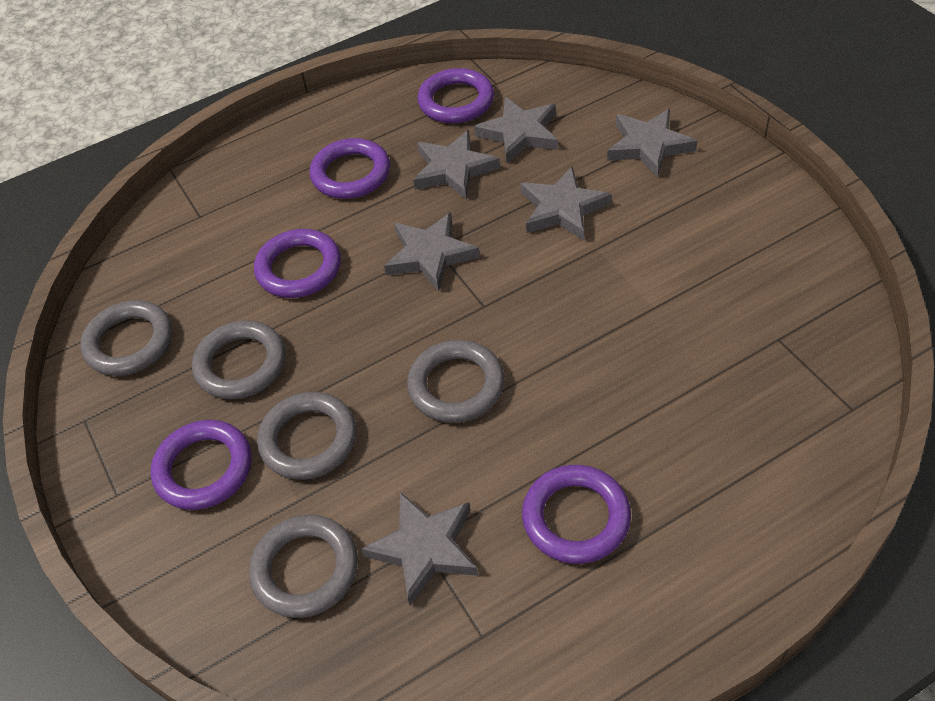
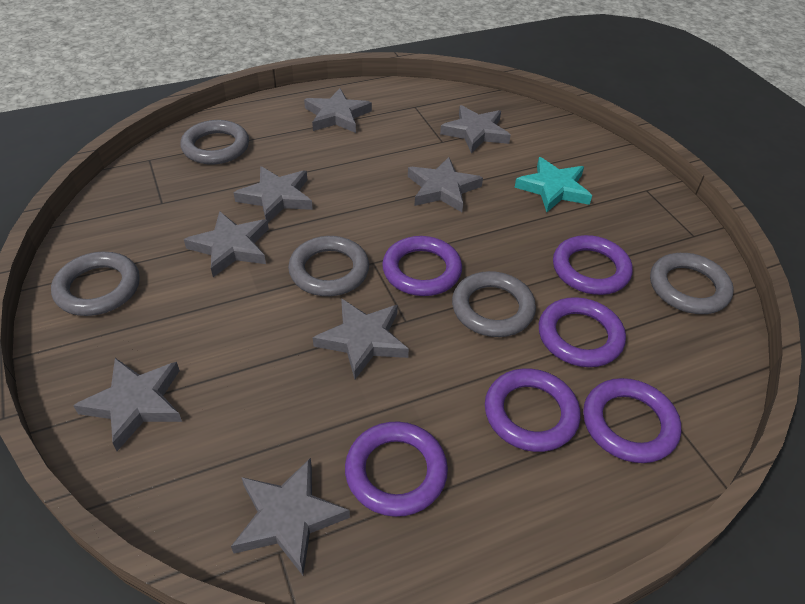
grey star: 6 -> 8
purple ring: 5 -> 6
turquoise star: 0 -> 1

